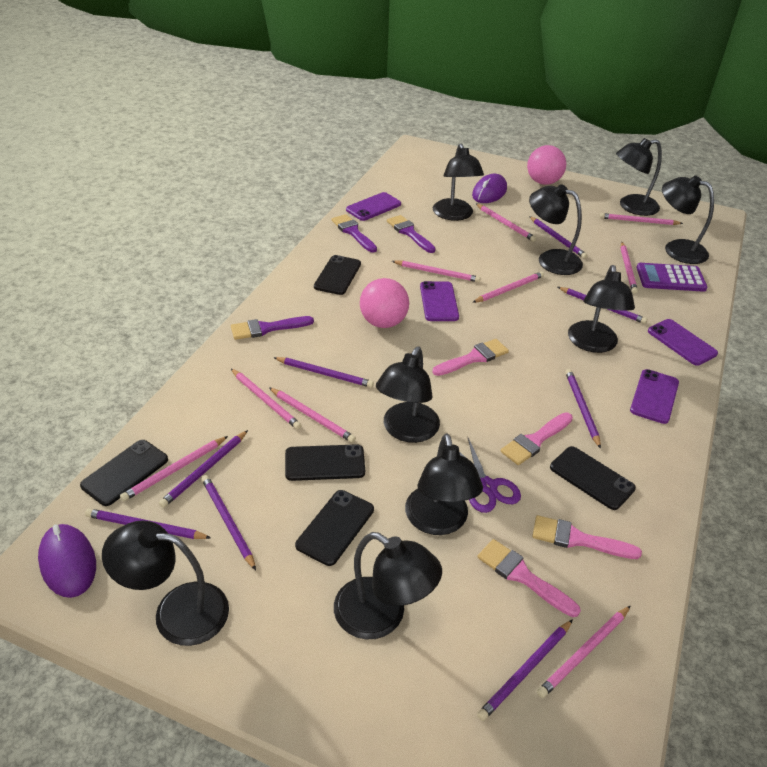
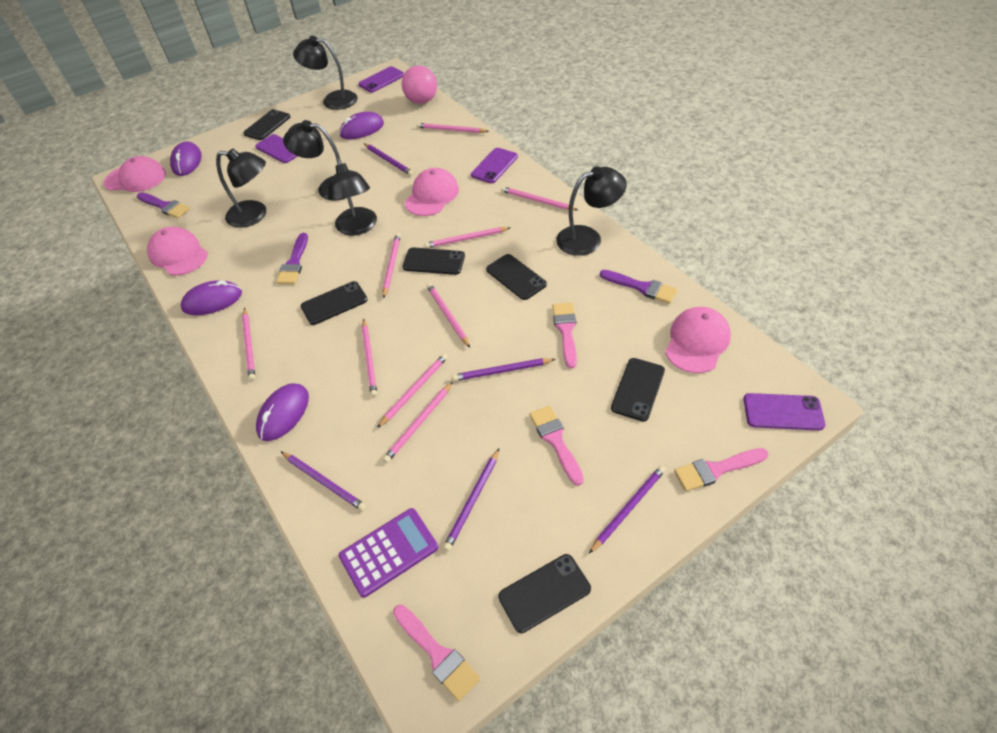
black lamp: 9 -> 5
black phone: 5 -> 6
pink ball: 2 -> 1
pink cap: 0 -> 4
purple mouse: 2 -> 4
purple pencil: 8 -> 5
purple scissors: 1 -> 0

